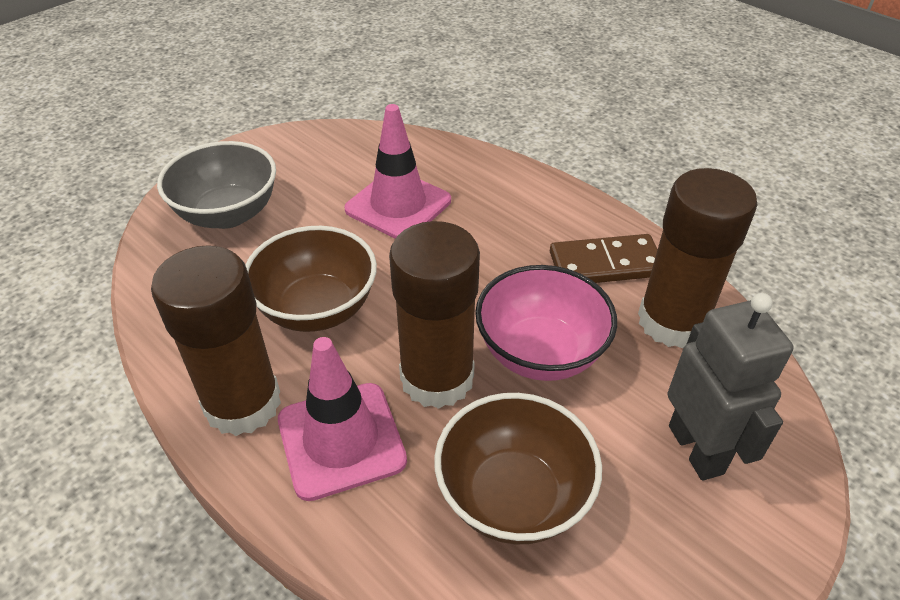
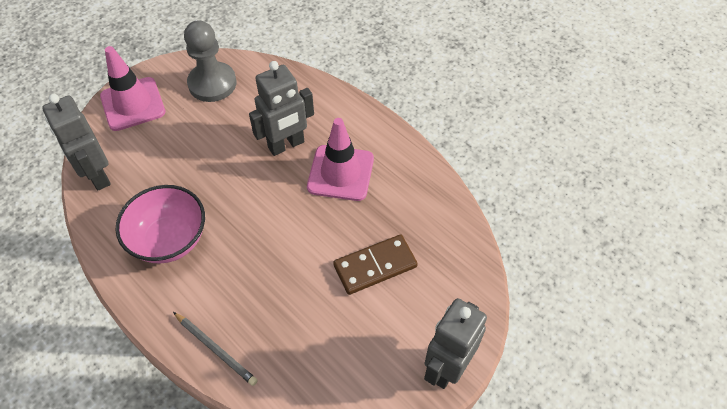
brown bowl: 2 -> 0
brown glue stick: 3 -> 0
grey bowl: 1 -> 0
grey pawn: 0 -> 1
grey pencil: 0 -> 1
grey robot: 1 -> 3

